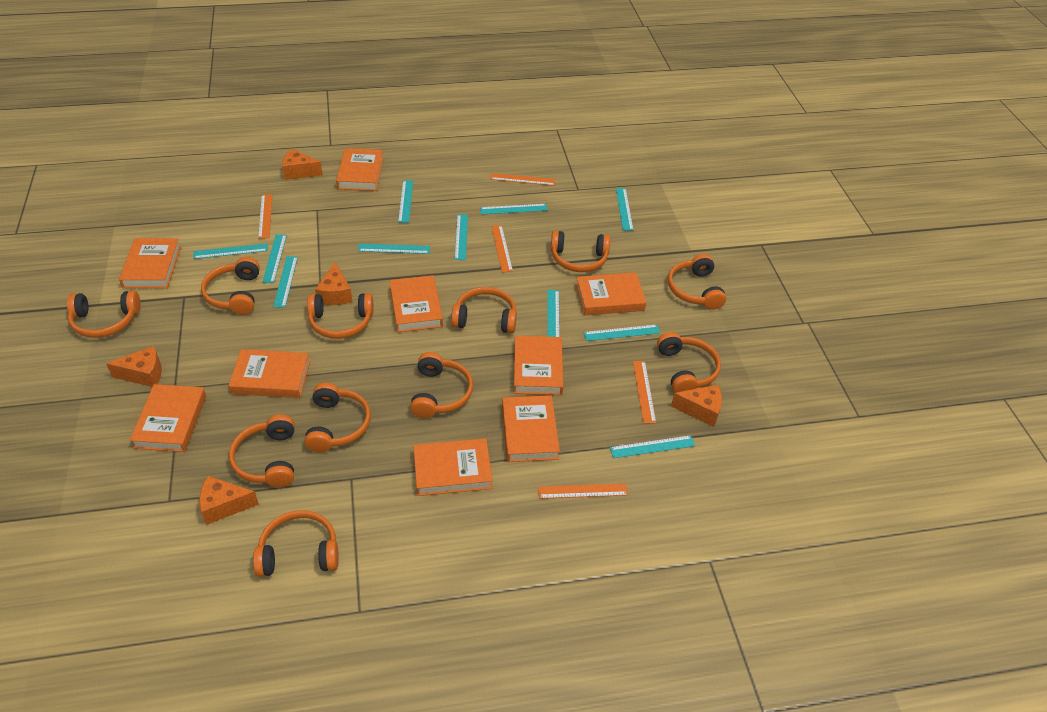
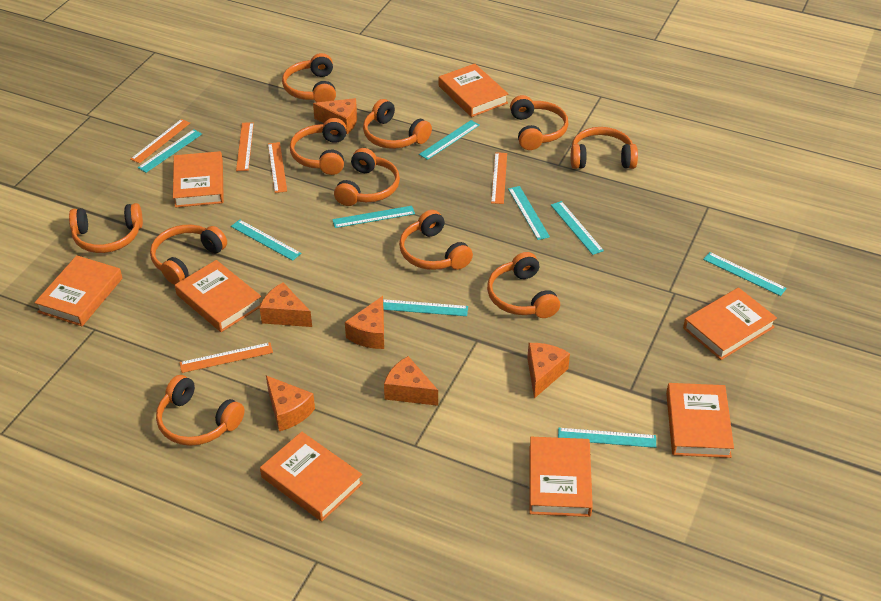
orange book: 9 -> 8
orange cheese: 5 -> 6
turquoise ruler: 11 -> 9

